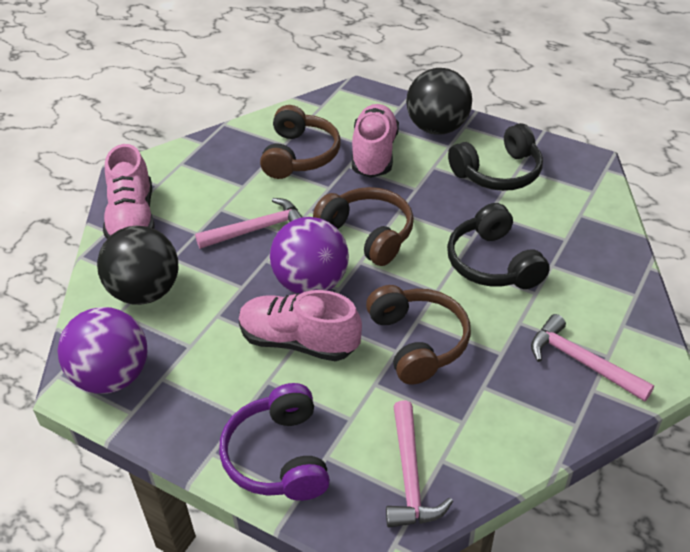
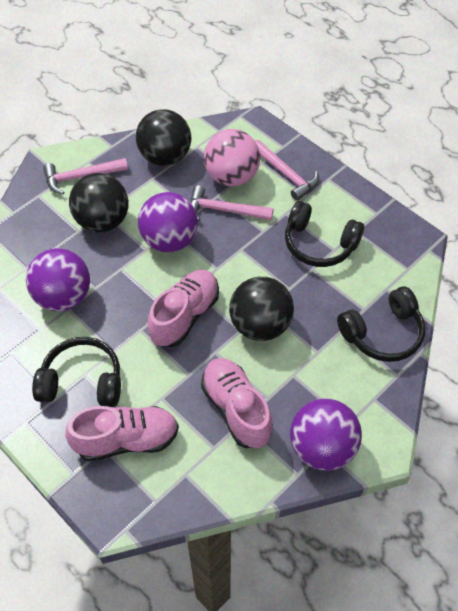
black ball: 2 -> 3
black headphones: 2 -> 3
brown headphones: 3 -> 0
pink ball: 0 -> 1
purple ball: 2 -> 3
purple headphones: 1 -> 0

